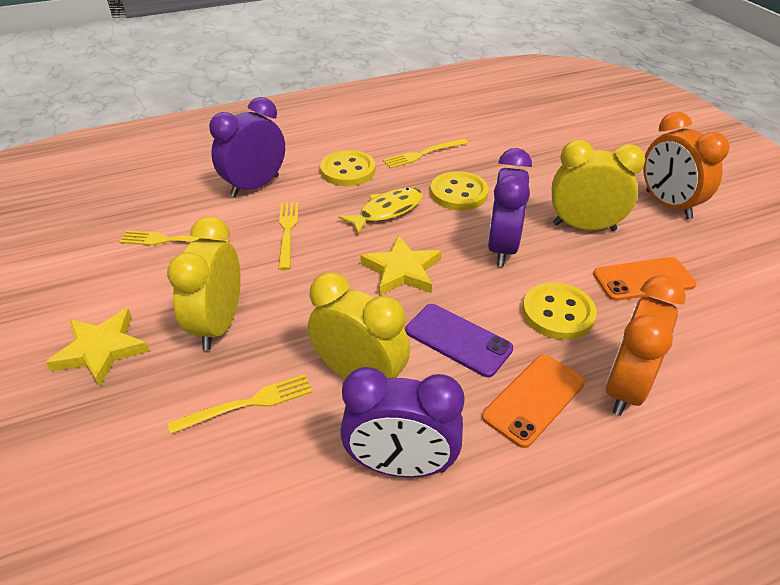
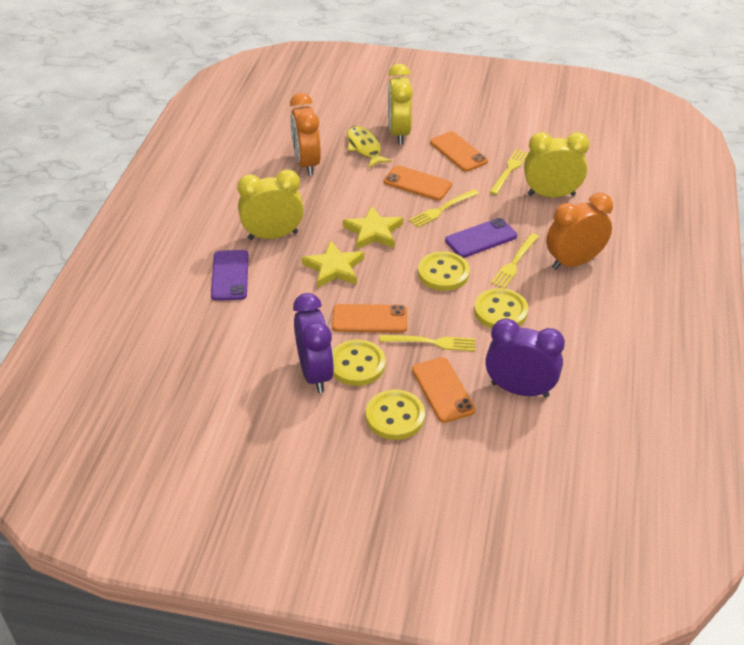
orange phone: 2 -> 4
purple clock: 3 -> 2
purple phone: 1 -> 2
yellow button: 3 -> 4

